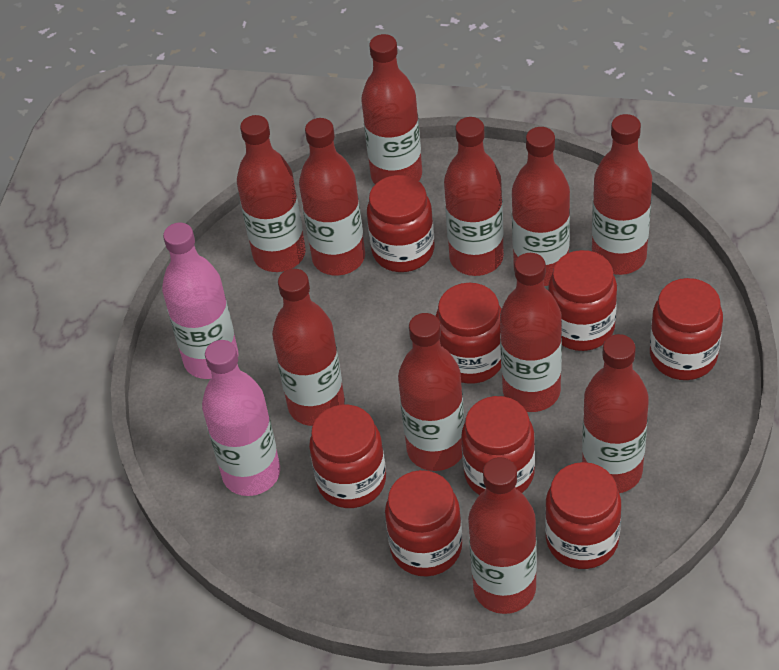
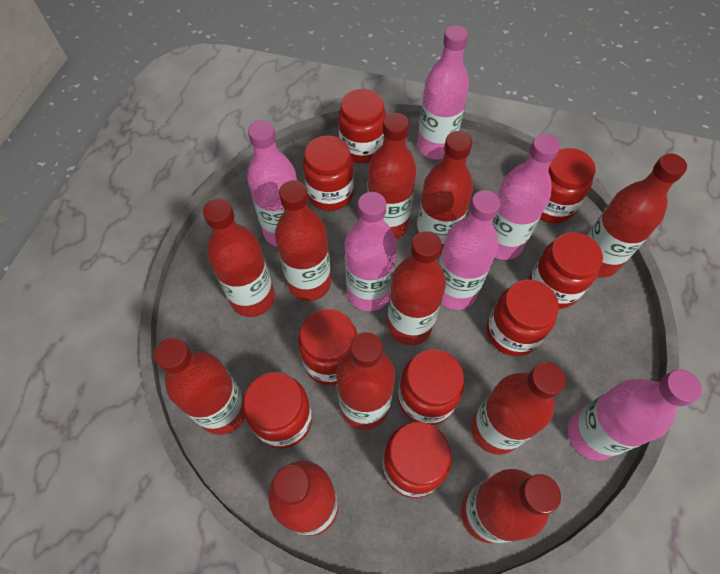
pink bottle: 2 -> 6
red jar: 8 -> 9

